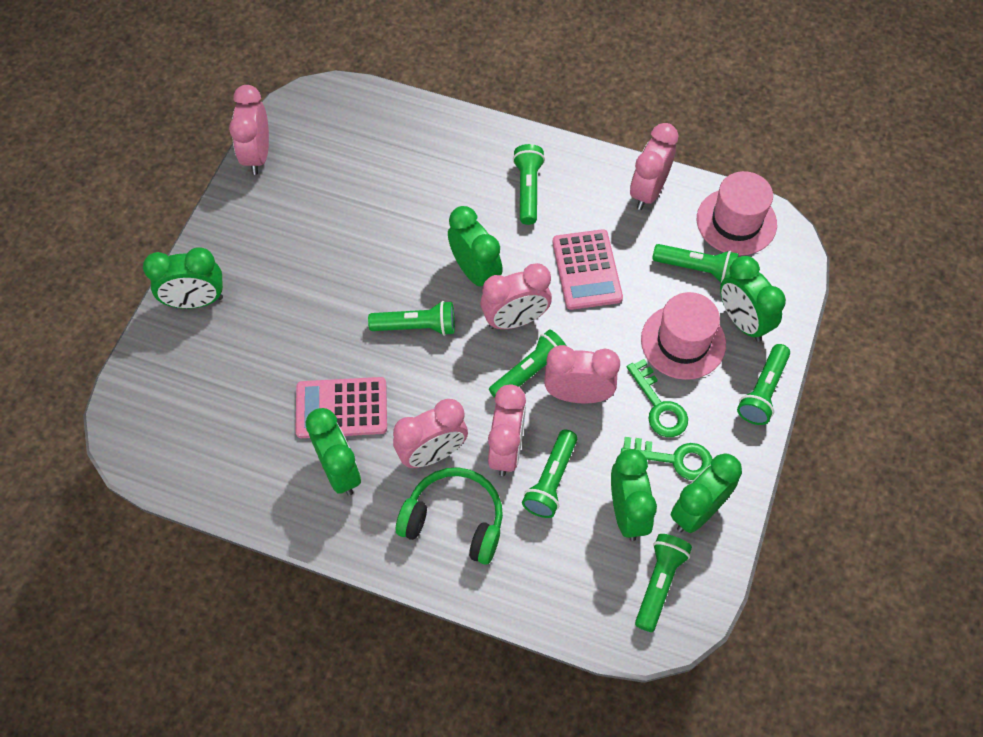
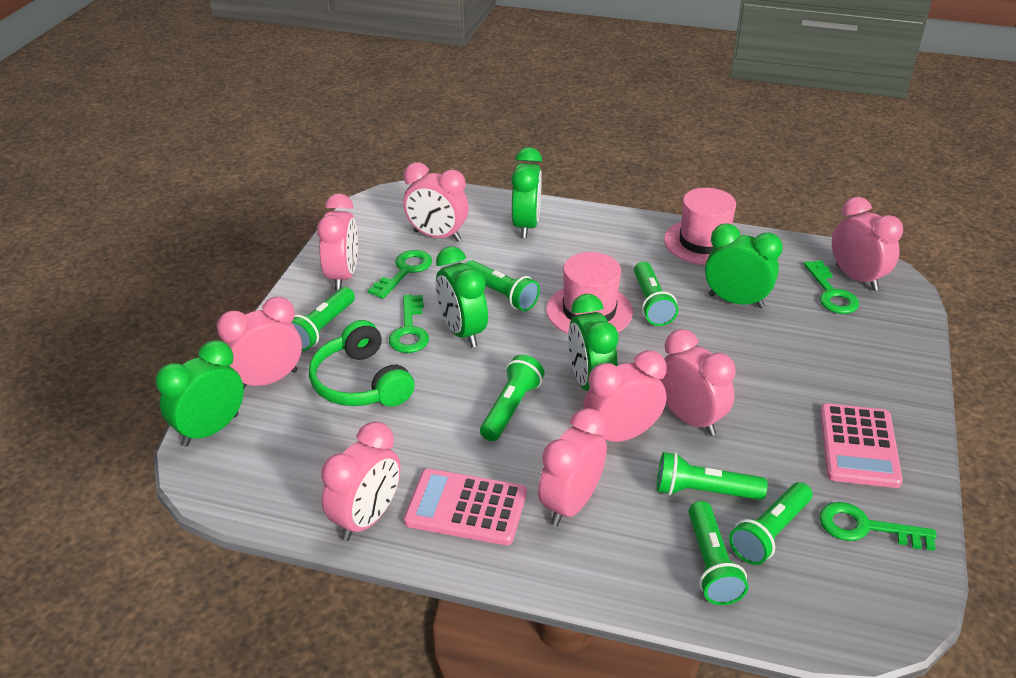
green clock: 6 -> 5
green key: 2 -> 4
pink clock: 6 -> 8

